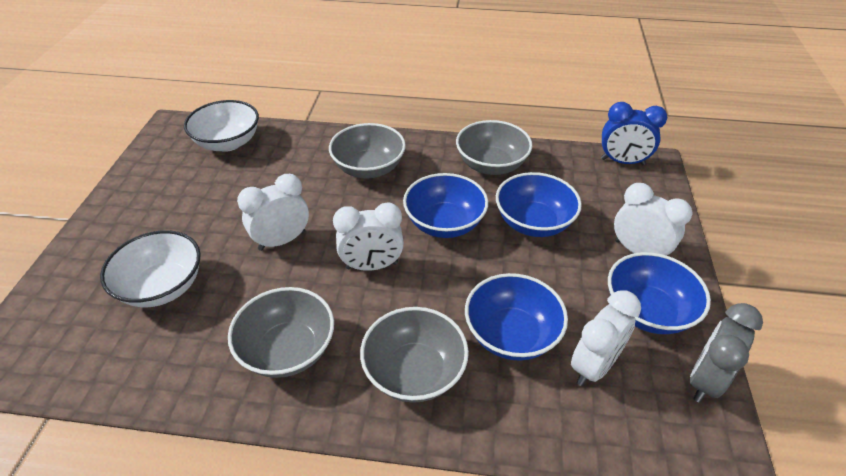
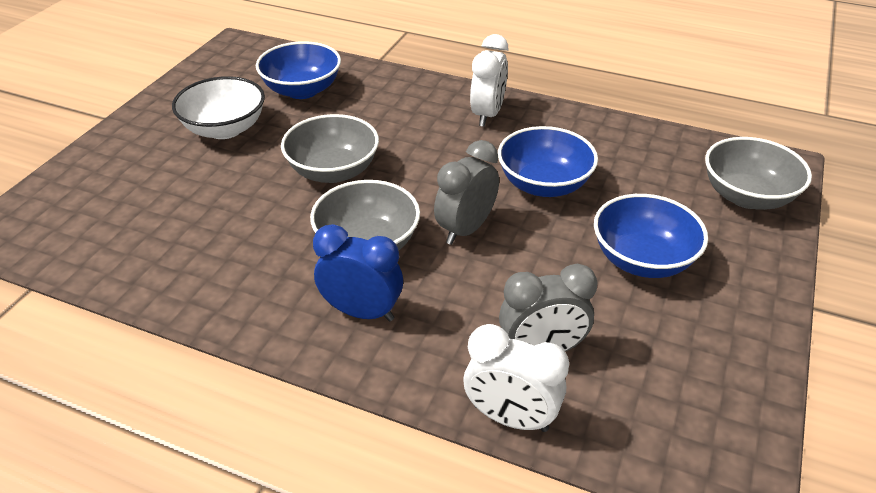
blue bowl: 4 -> 3
grey bowl: 4 -> 3
grey clock: 1 -> 2
white bowl: 2 -> 1
white clock: 4 -> 2

